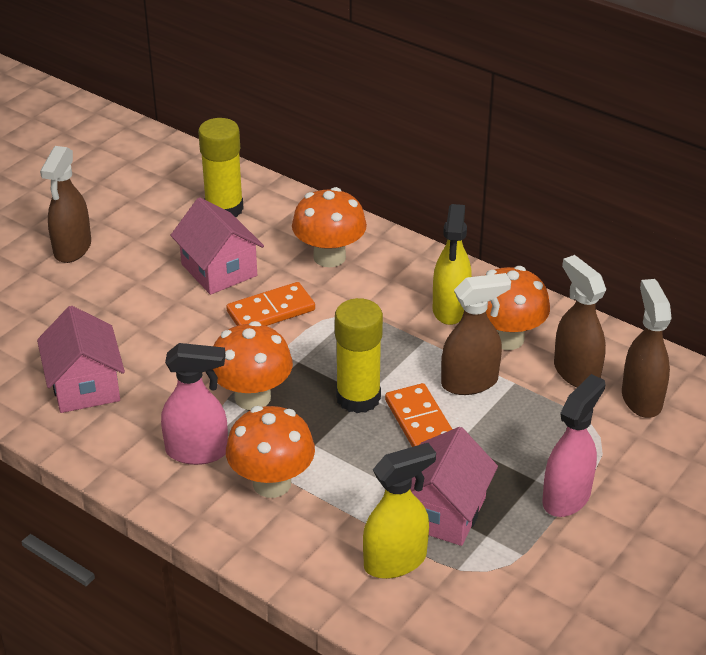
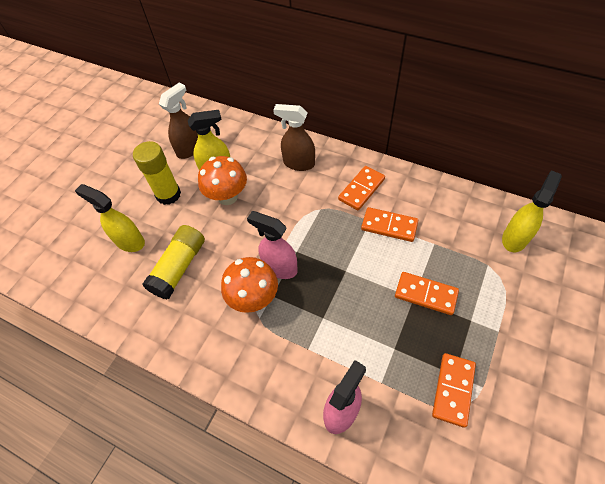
brown spray bottle: 4 -> 2
orange domino: 2 -> 4
orange mushroom: 4 -> 2
pink house: 3 -> 0
yellow spray bottle: 2 -> 3

